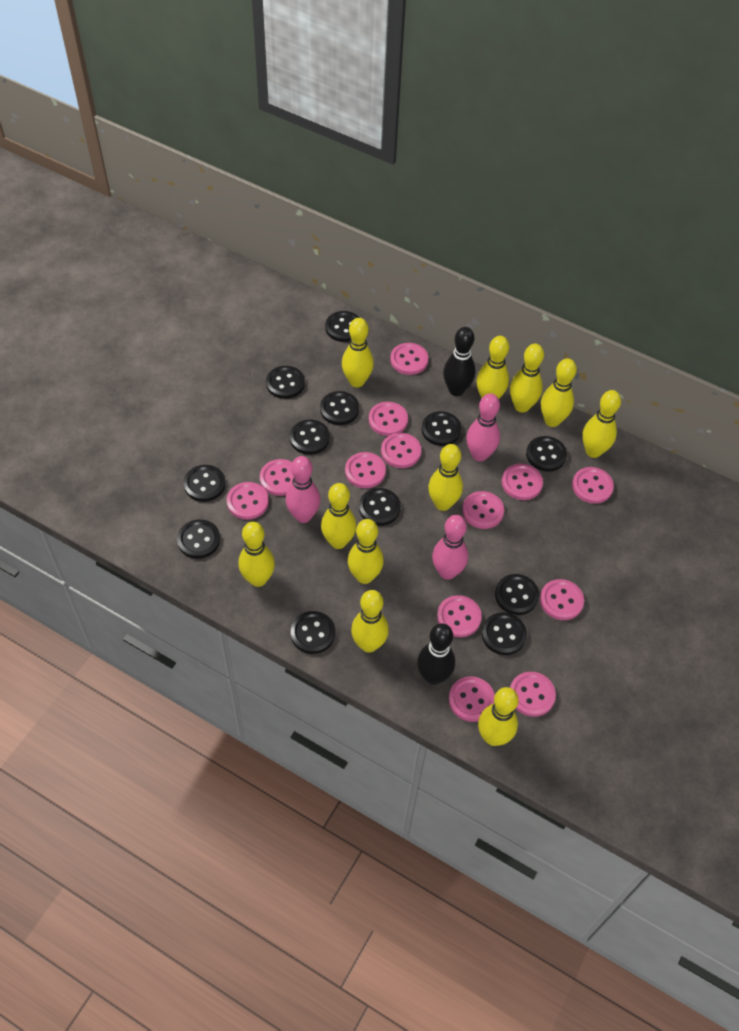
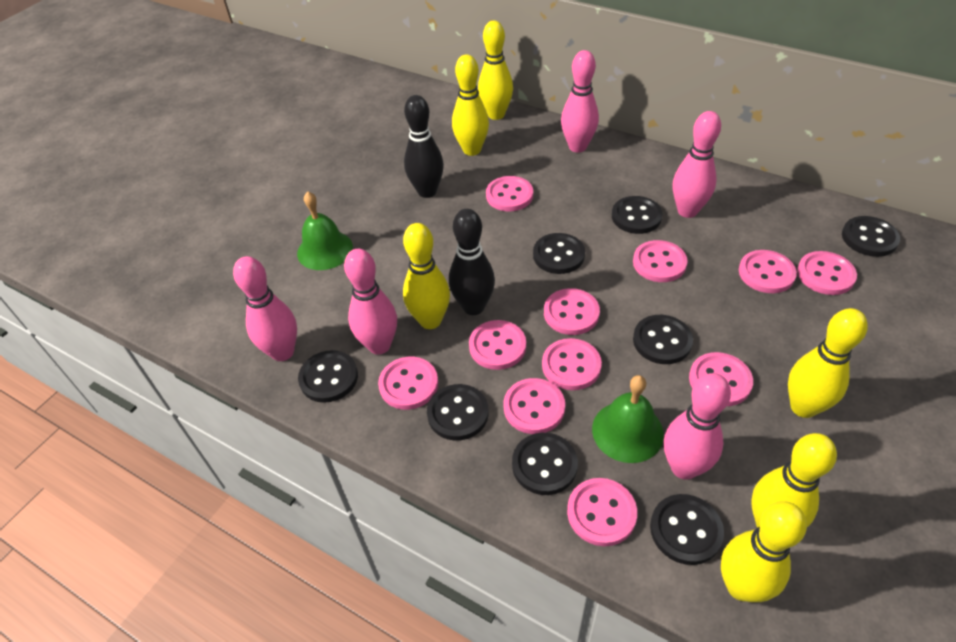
black button: 12 -> 8
green bell: 0 -> 2
pink bowling pin: 3 -> 5
pink button: 13 -> 11
yellow bowling pin: 11 -> 6

